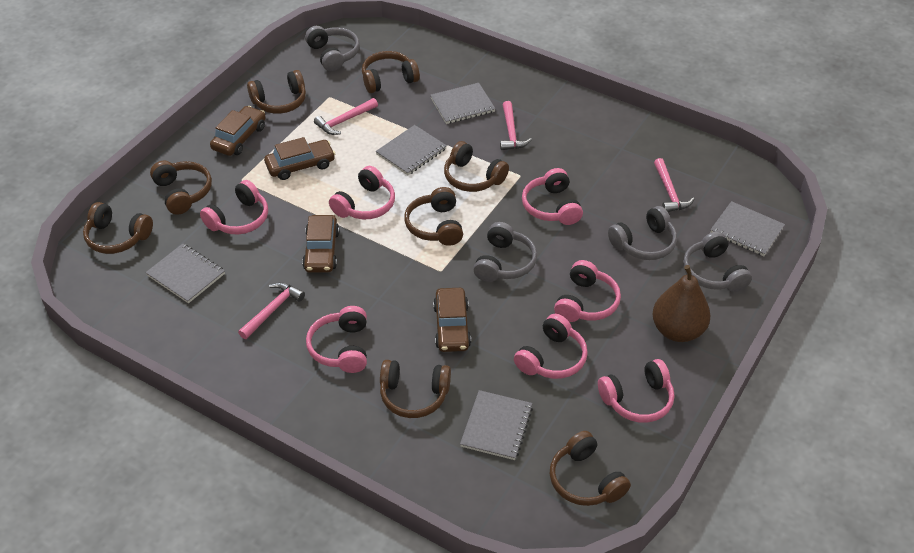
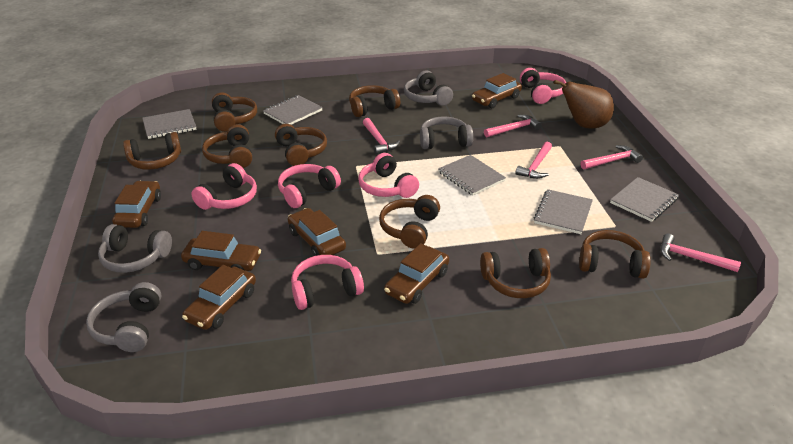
brown car: 4 -> 6
pink hammer: 4 -> 5
pink headphones: 7 -> 5

